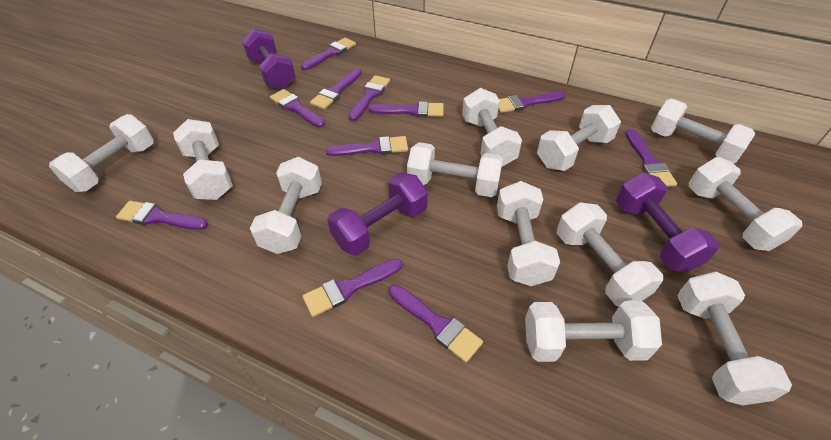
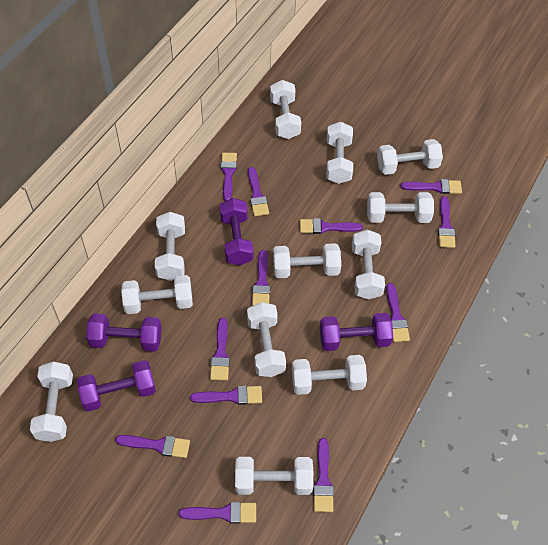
purple brush: 11 -> 12
purple dumbbell: 3 -> 4

